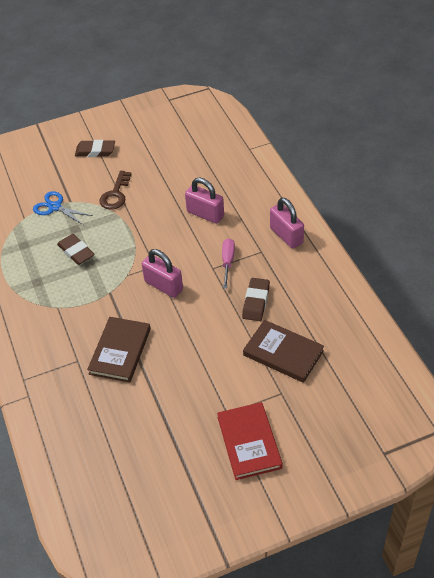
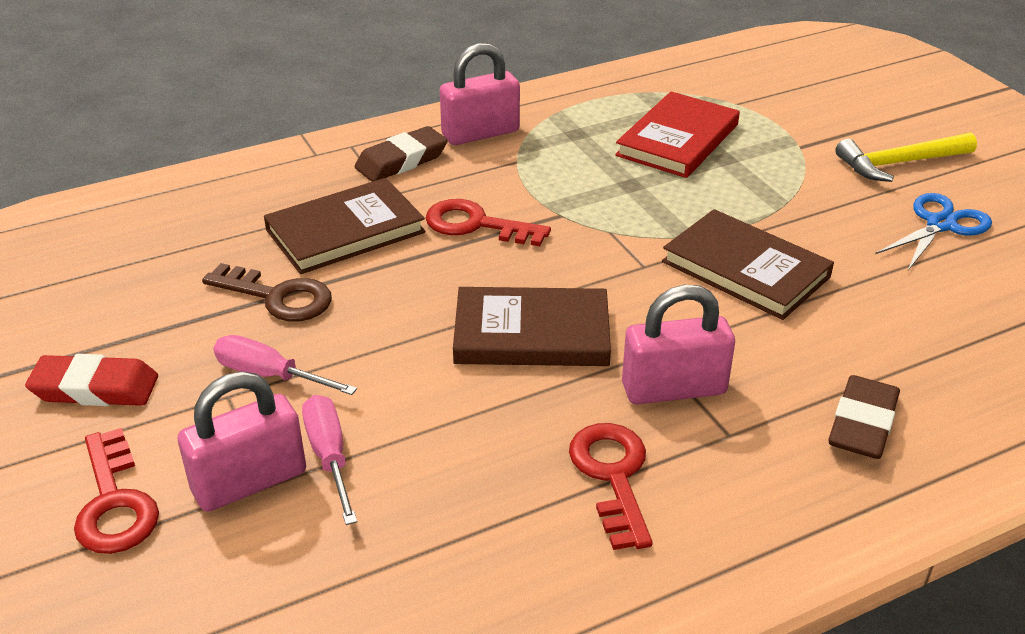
brown book: 2 -> 3
brown eraser: 3 -> 2
pink screwdriver: 1 -> 2
red eraser: 0 -> 1
red key: 0 -> 3
yellow hammer: 0 -> 1

